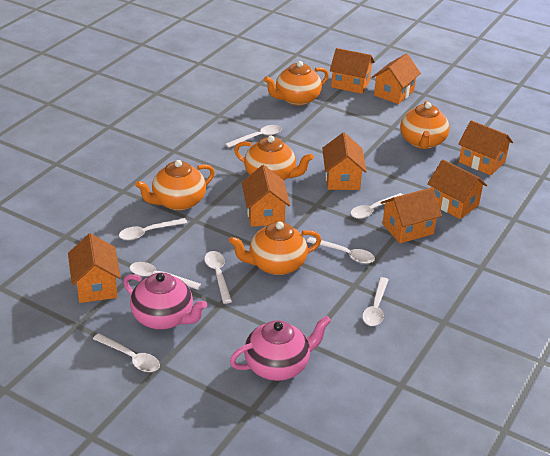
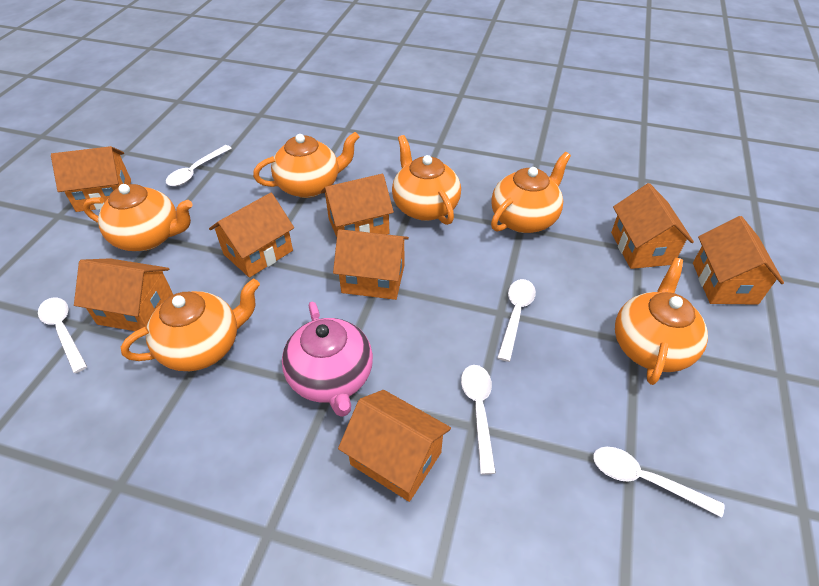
orange teapot: 5 -> 6
pink teapot: 2 -> 1
white spoon: 8 -> 5

